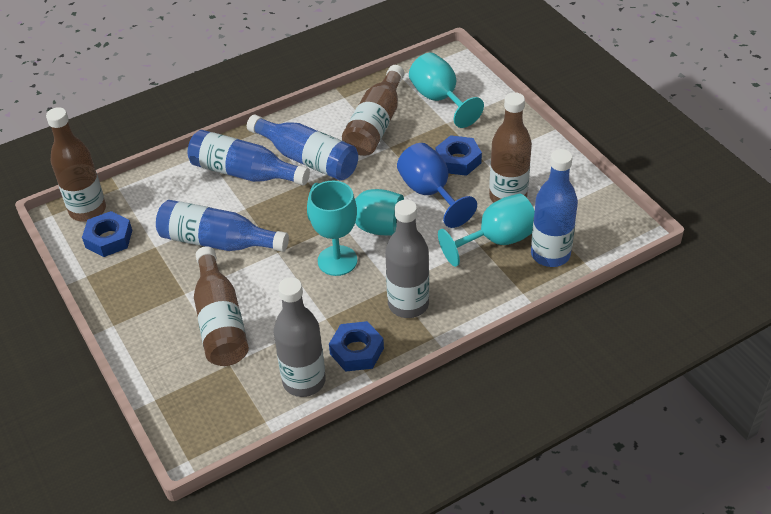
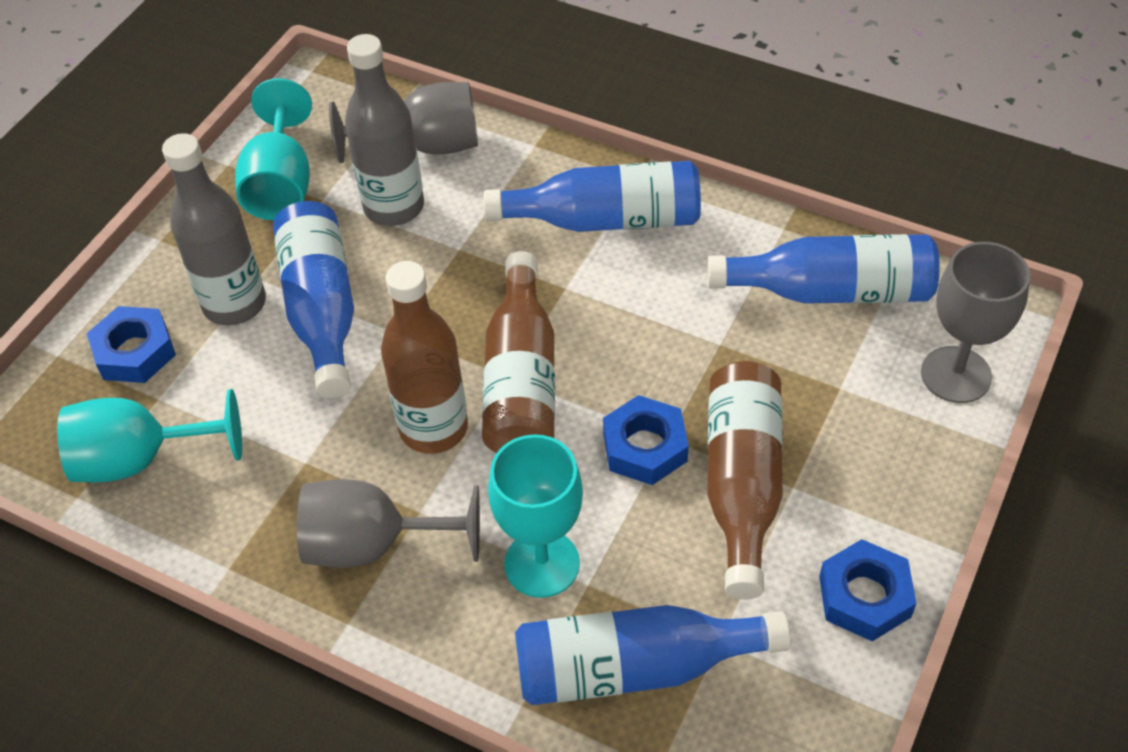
blue goblet: 1 -> 0
brown bottle: 4 -> 3
grey goblet: 0 -> 3
turquoise goblet: 4 -> 3

